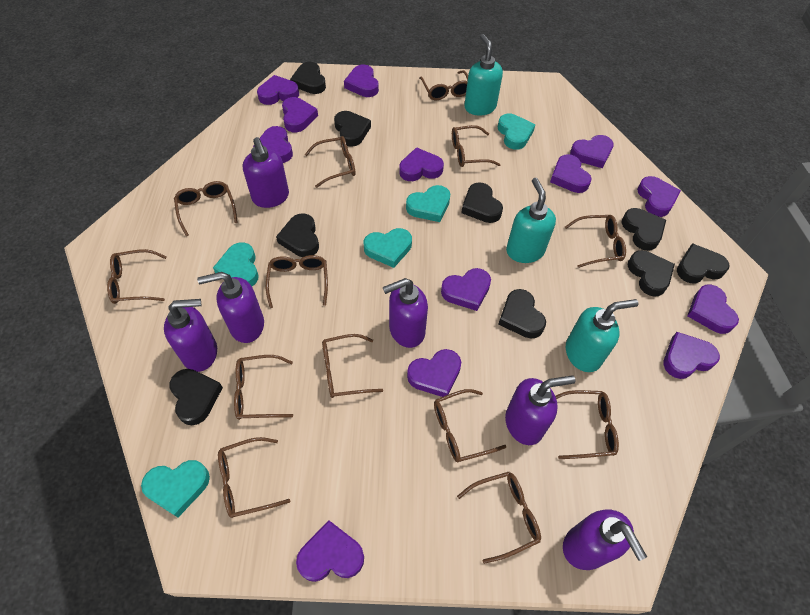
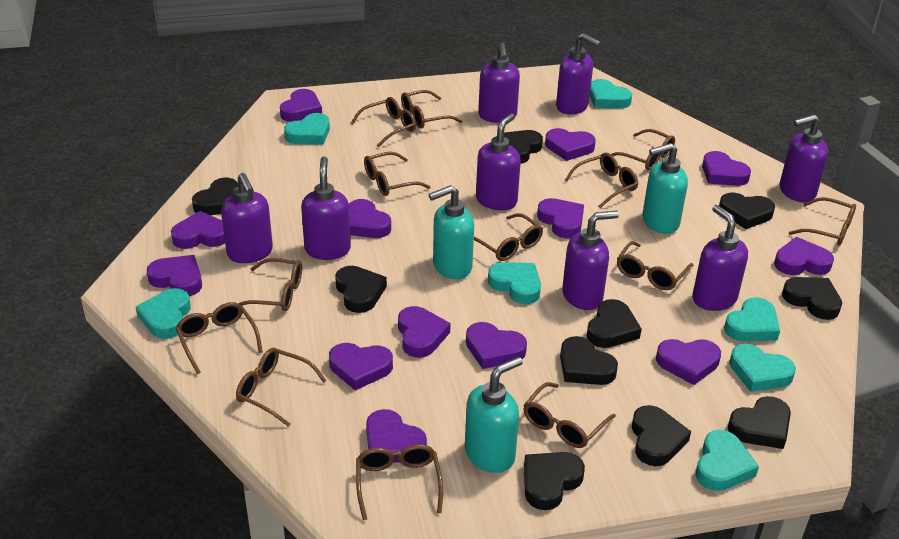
black heart: 9 -> 10
purple soap dispenser: 6 -> 8
turquoise heart: 5 -> 7

